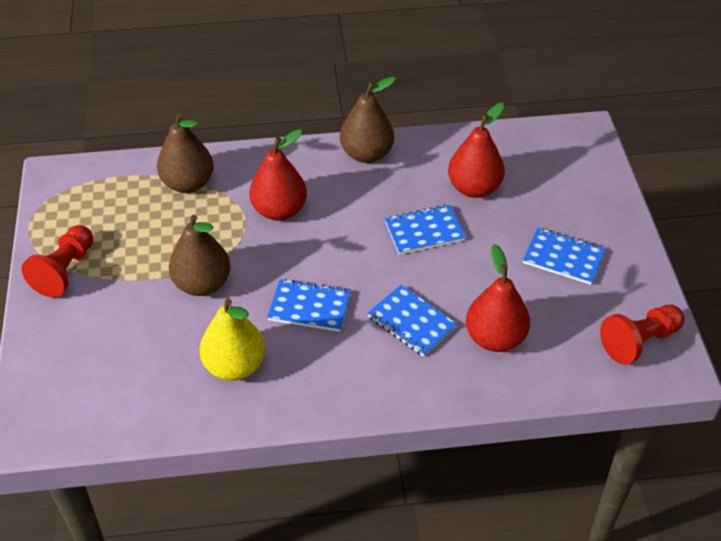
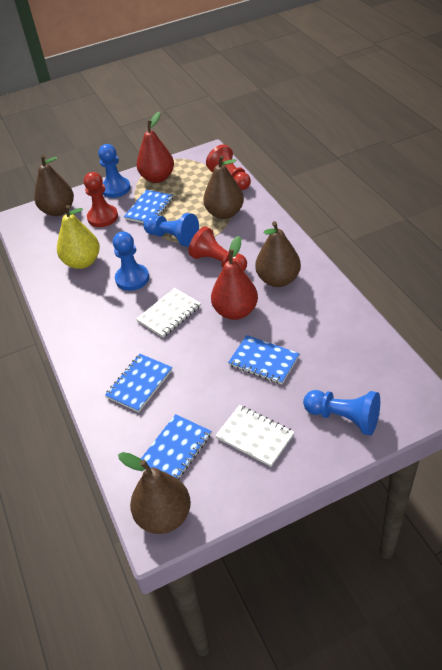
blue pawn: 0 -> 4
brown pear: 3 -> 4
red pawn: 2 -> 3
red pear: 3 -> 2
white notebook: 0 -> 2

